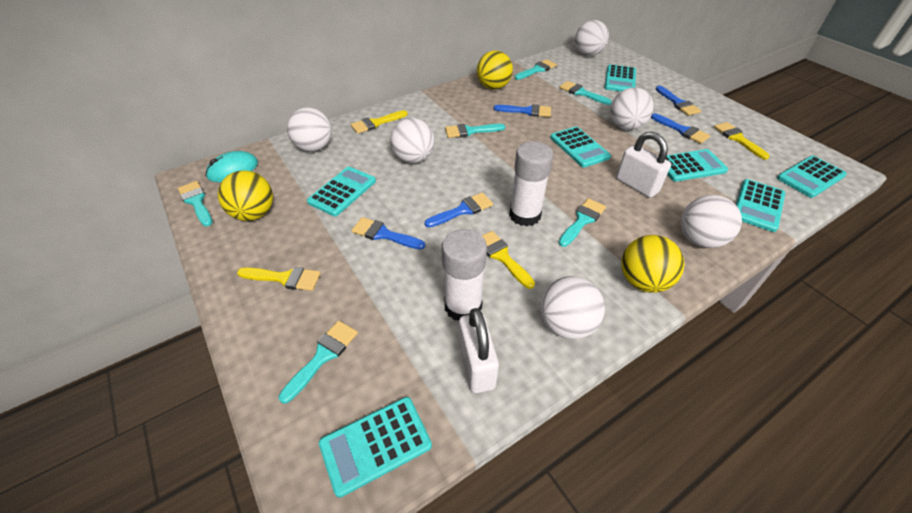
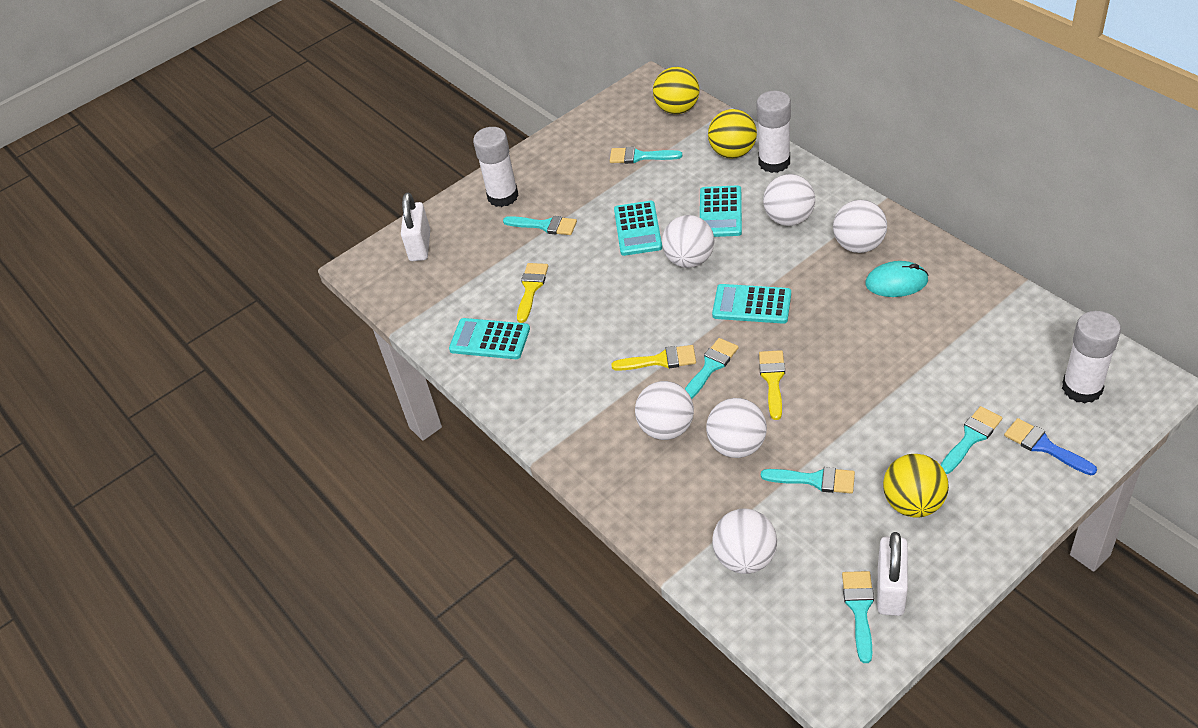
blue brush: 5 -> 1
turquoise calculator: 7 -> 4
white glue stick: 2 -> 3
yellow brush: 4 -> 3

